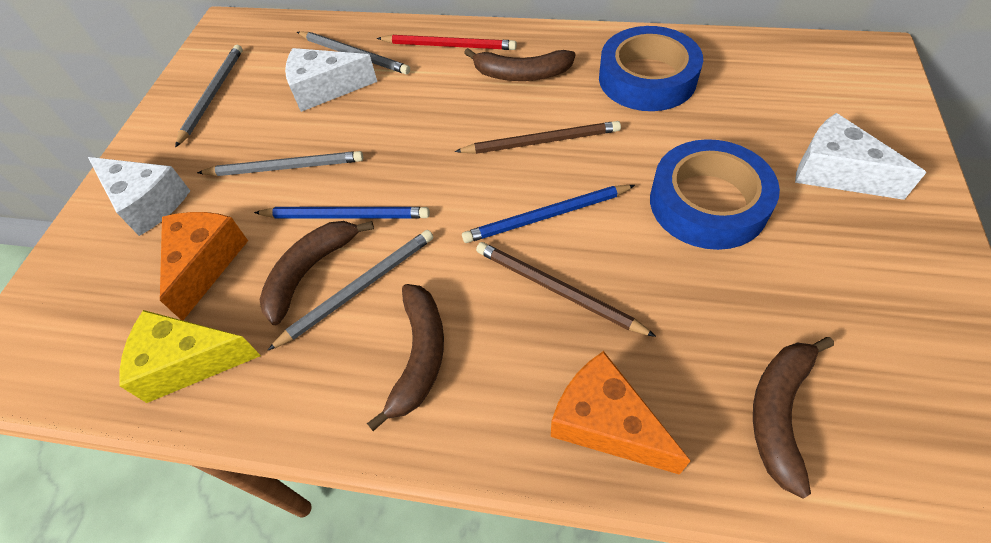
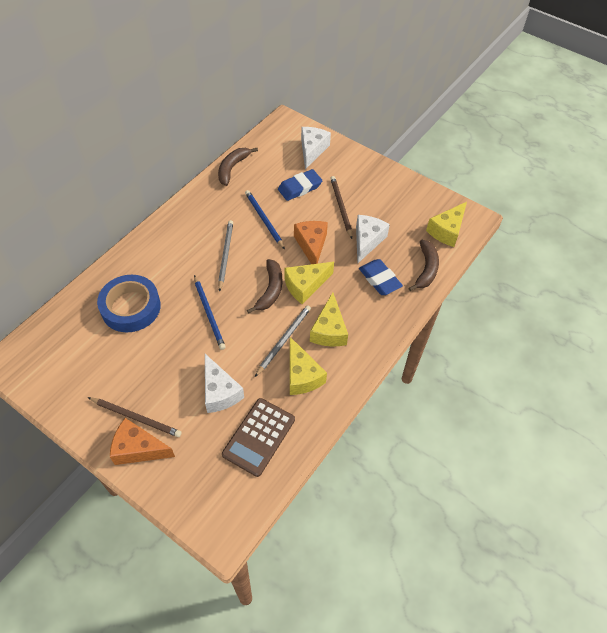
blue eraser: 0 -> 2
blue tape: 2 -> 1
brown banana: 4 -> 3
brown calculator: 0 -> 1
grey pencil: 4 -> 2
red pencil: 1 -> 0
yellow cheese: 1 -> 4

